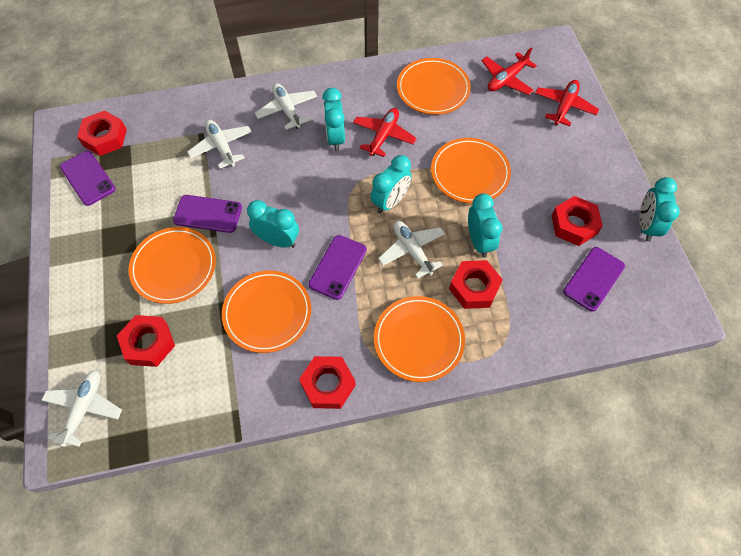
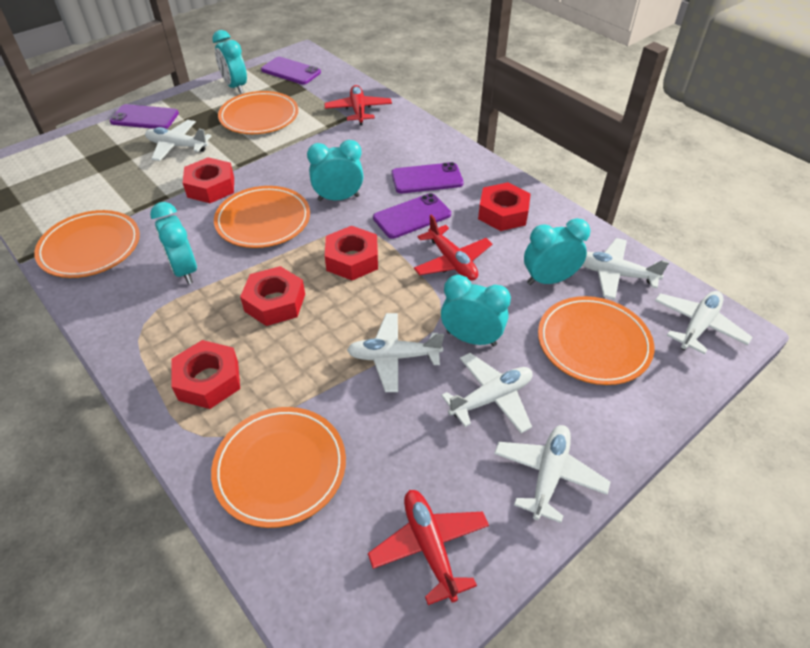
white plane: 4 -> 6

